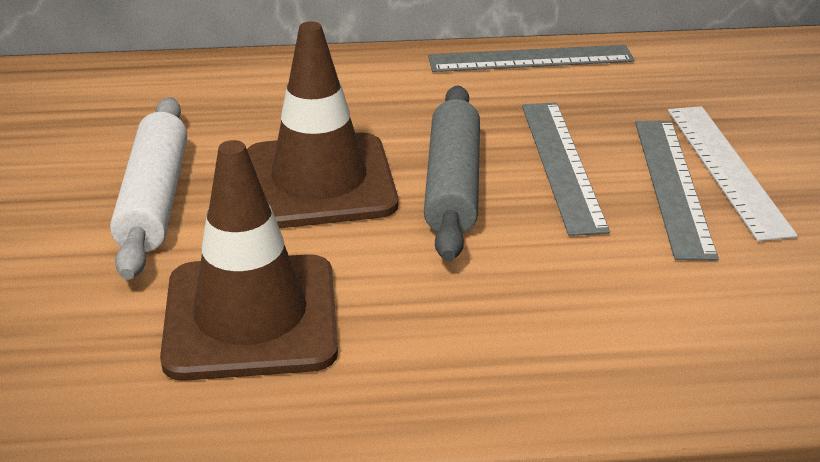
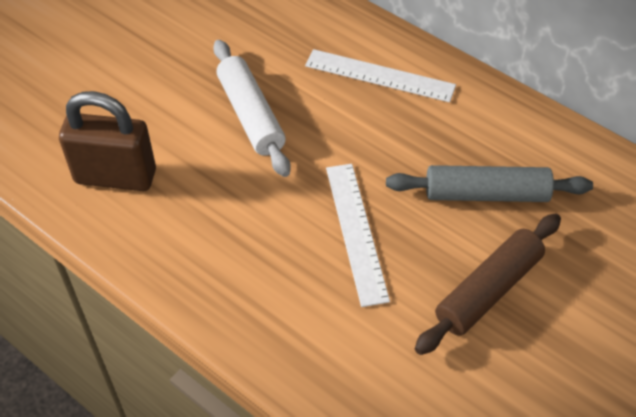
brown padlock: 0 -> 1
brown rolling pin: 0 -> 1
brown traffic cone: 2 -> 0
grey ruler: 3 -> 0
white ruler: 1 -> 2

